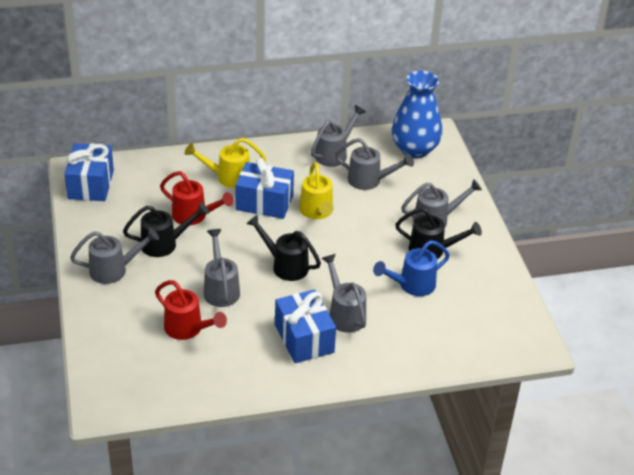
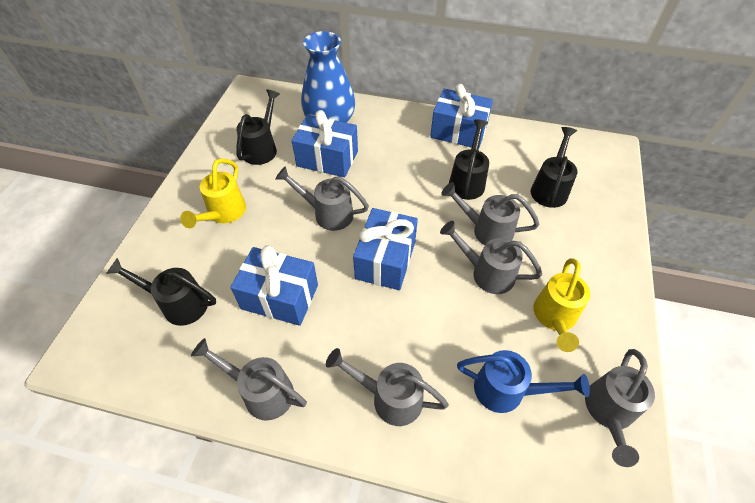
black watering can: 3 -> 4
blue gift: 3 -> 4
red watering can: 2 -> 0

